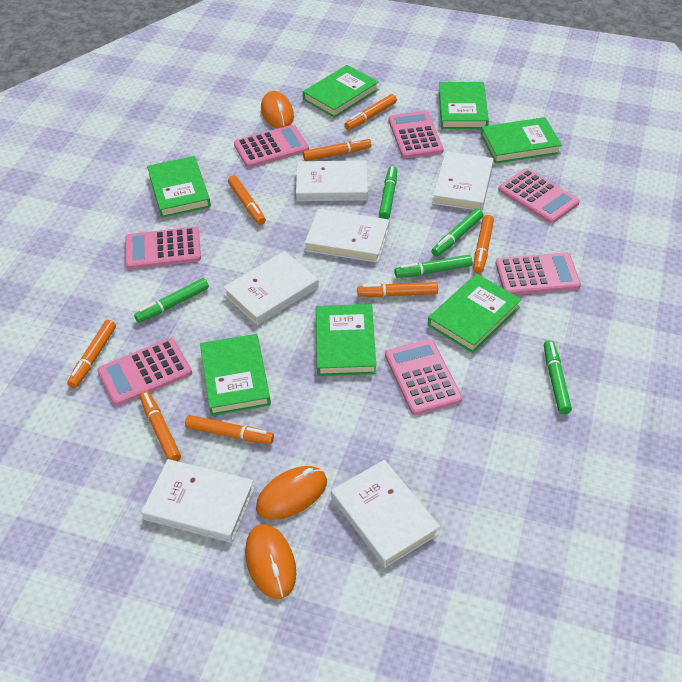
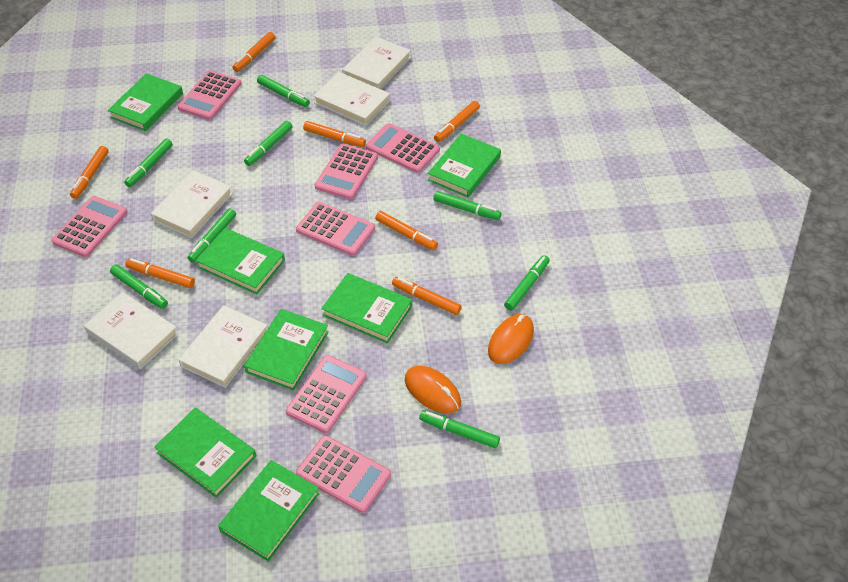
green marker: 5 -> 8
orange marker: 8 -> 7
orange mouse: 3 -> 2
white book: 6 -> 5

